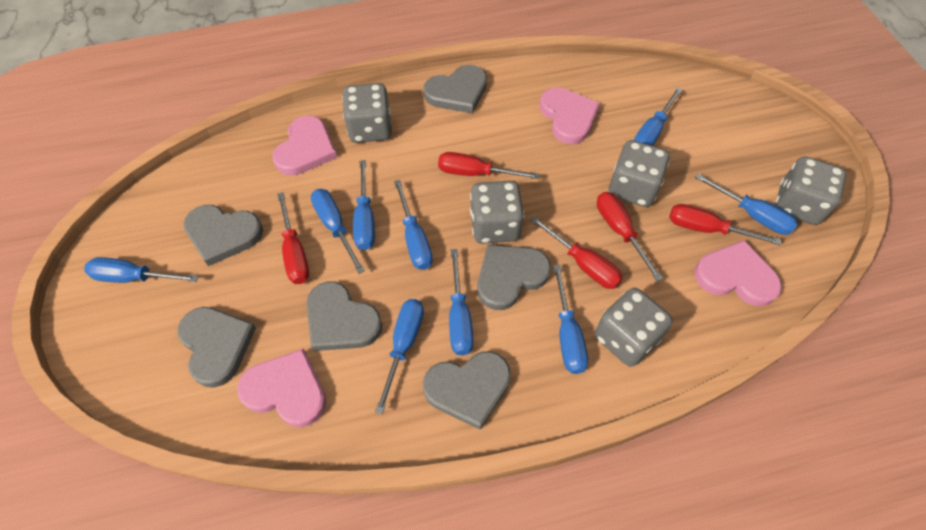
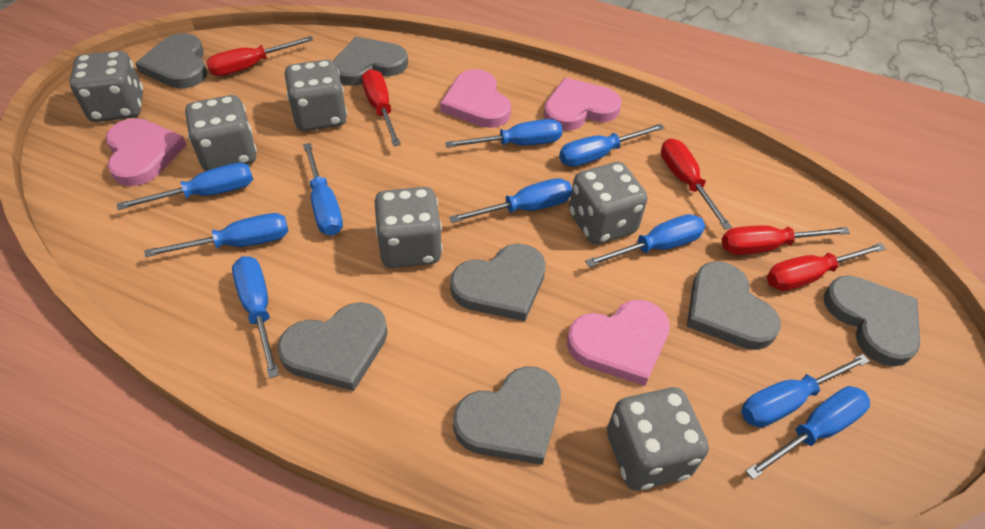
blue screwdriver: 9 -> 10
grey dice: 5 -> 6
grey heart: 6 -> 7

